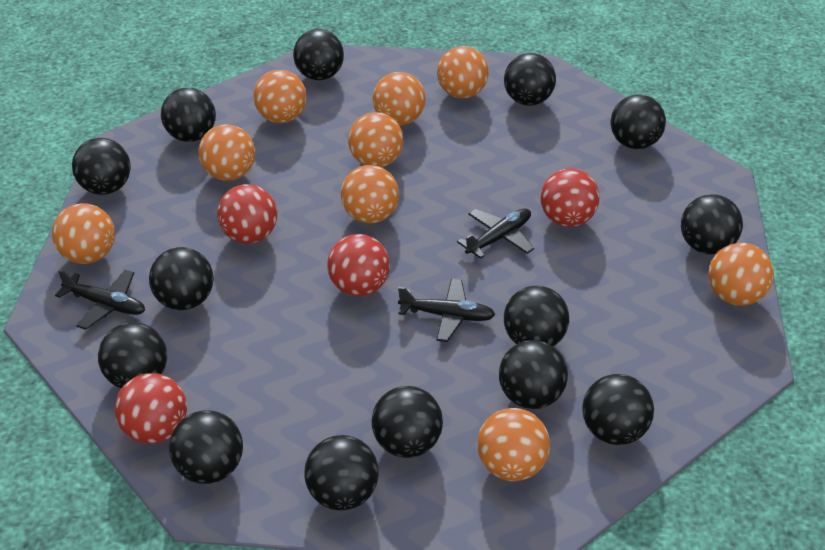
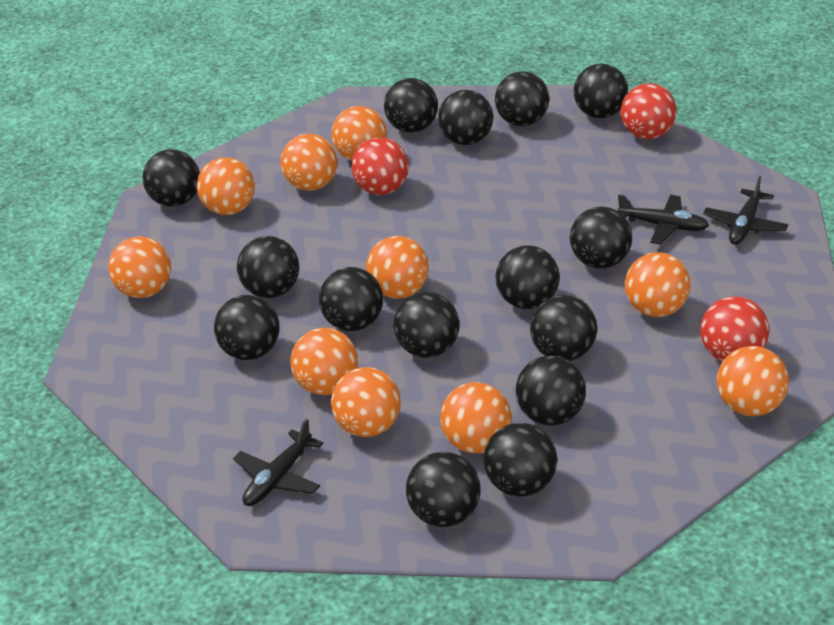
black ball: 14 -> 15
orange ball: 9 -> 10
red ball: 4 -> 3

